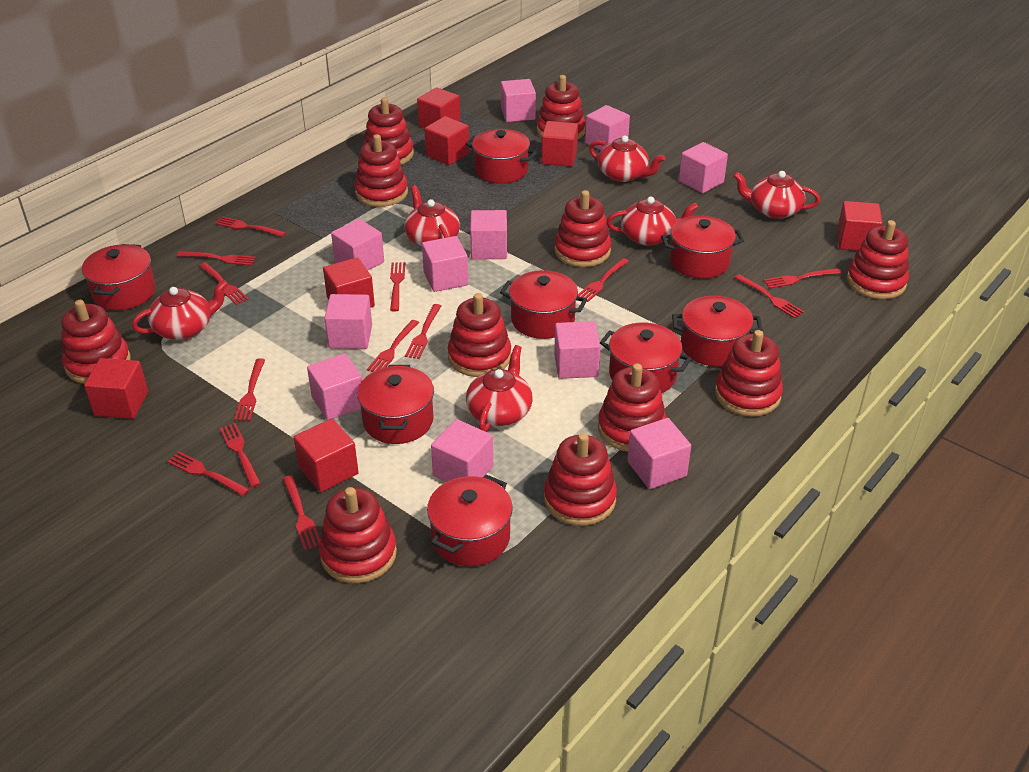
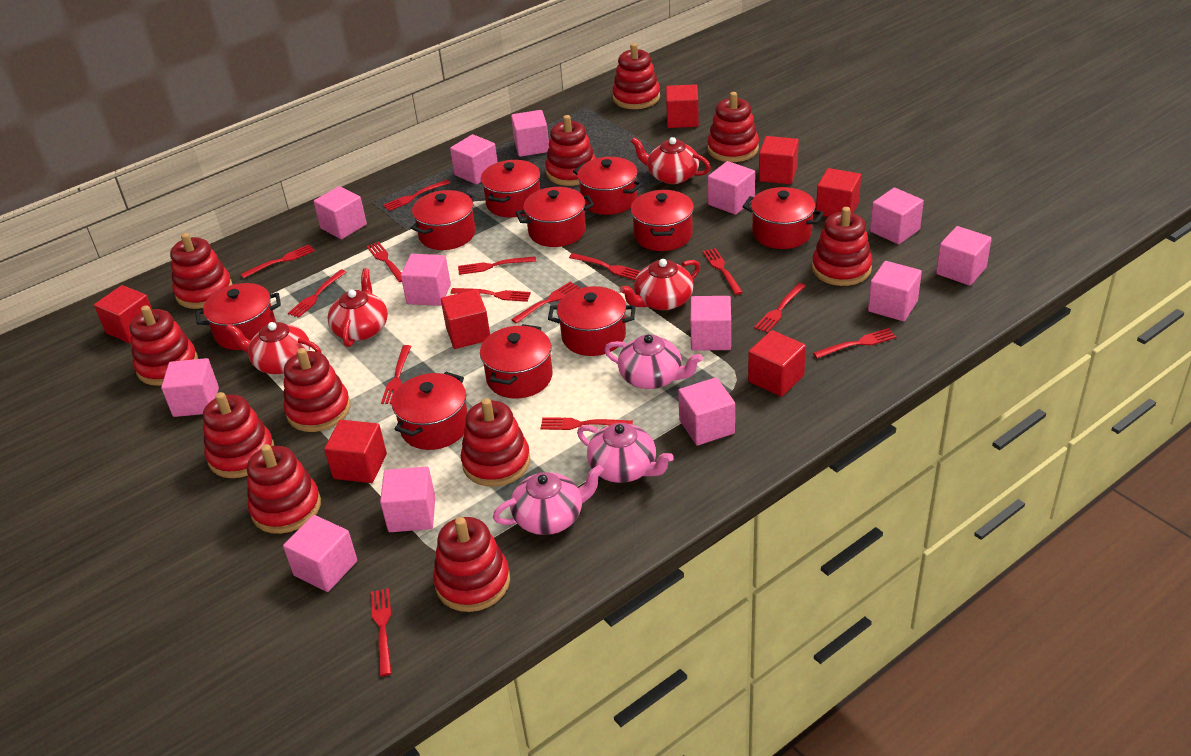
pink cube: 11 -> 13
pink teapot: 0 -> 3
red fork: 13 -> 14
red pot: 8 -> 10
red teapot: 6 -> 4

